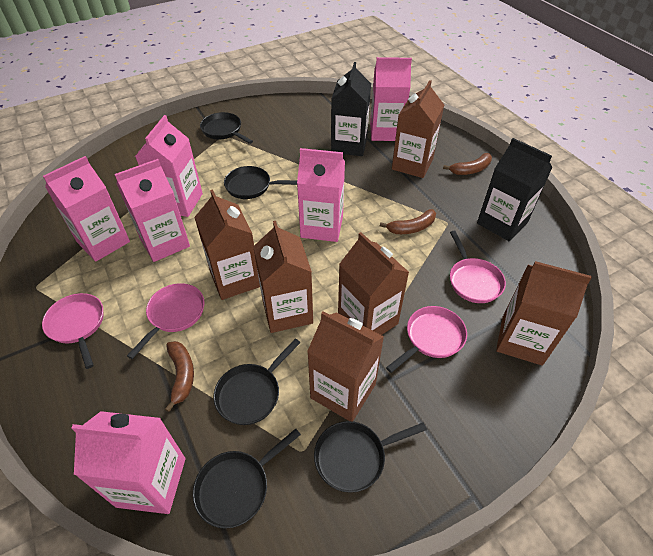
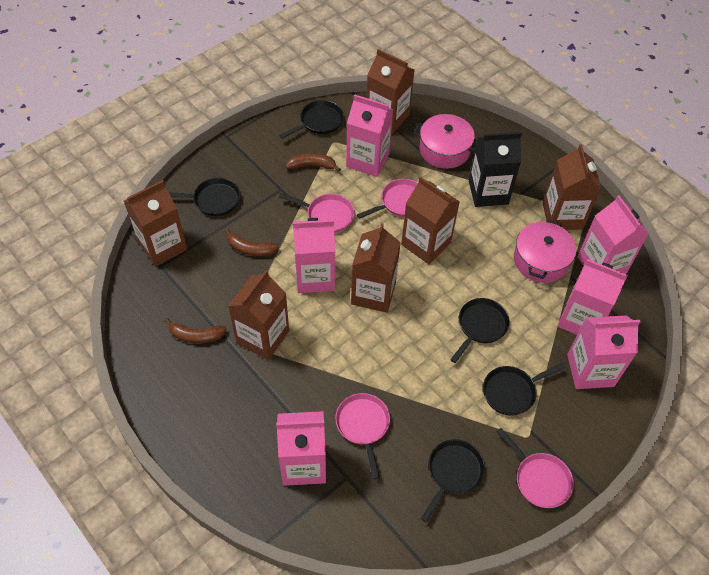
black carton: 2 -> 1
pink pot: 0 -> 2

